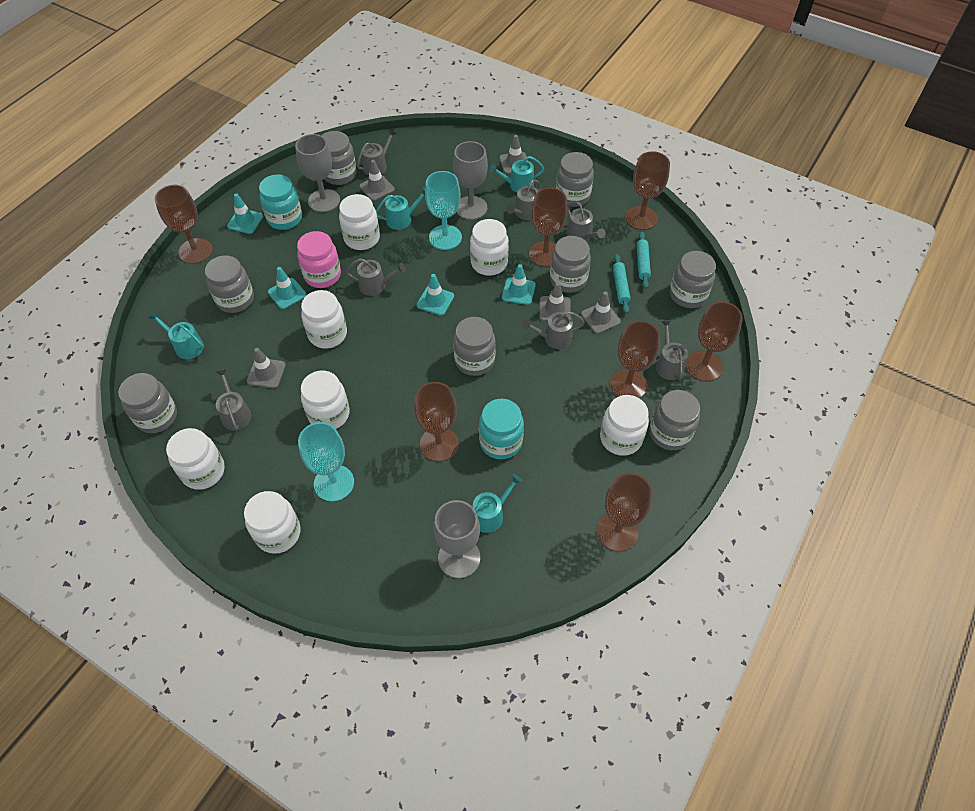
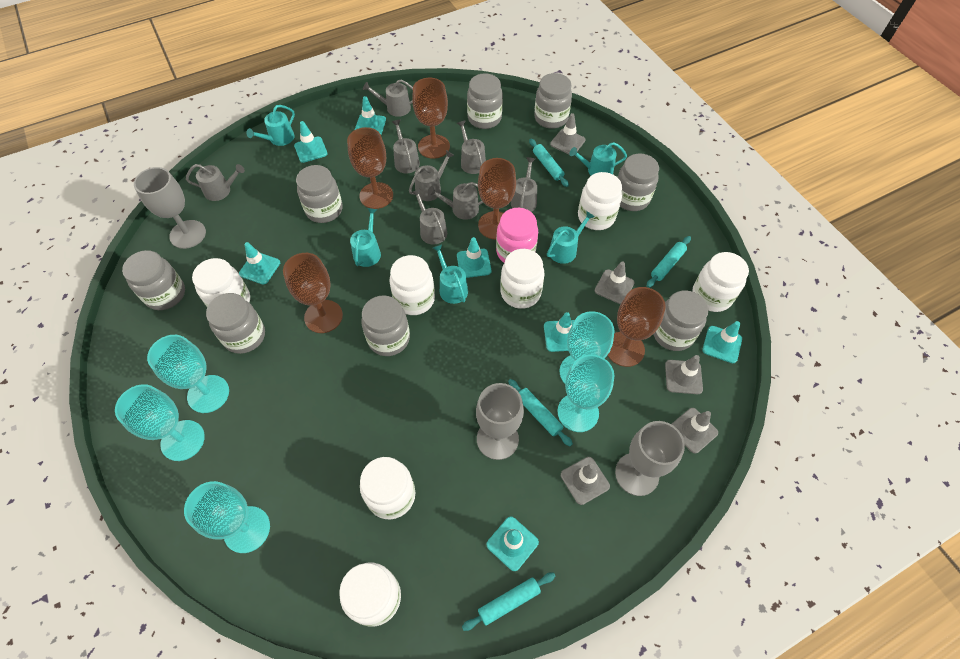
brown goblet: 7 -> 5
grey watering can: 7 -> 8
turquoise goblet: 2 -> 5
turquoise jar: 2 -> 0
turquoise rolling pin: 2 -> 4
turquoise traffic cone: 4 -> 7
turquoise watering can: 4 -> 5

